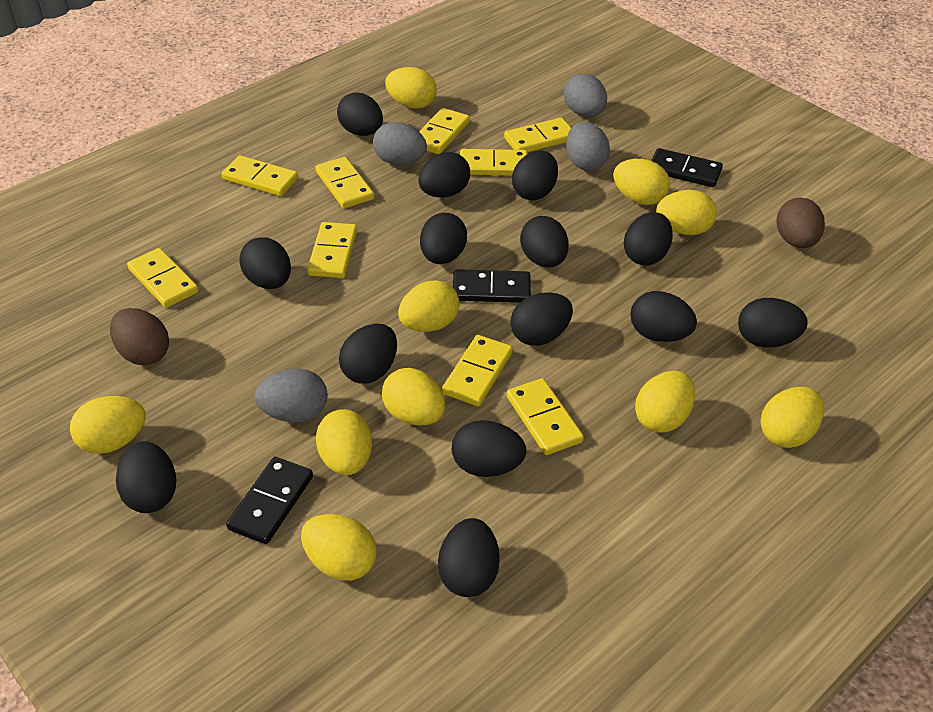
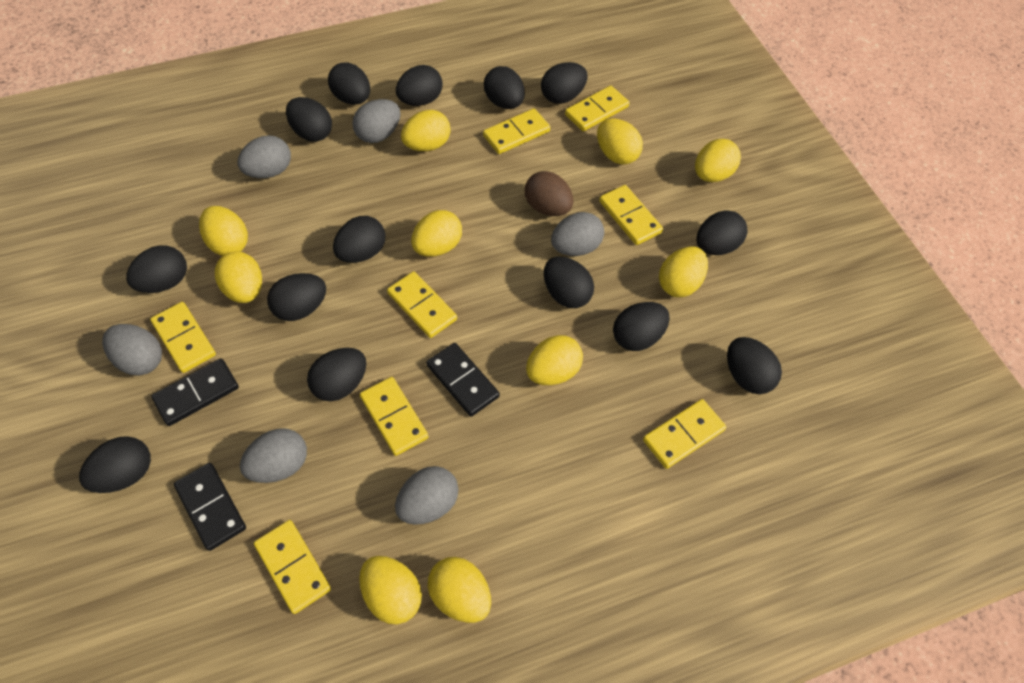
brown egg: 2 -> 1
grey egg: 4 -> 6
yellow domino: 9 -> 8

